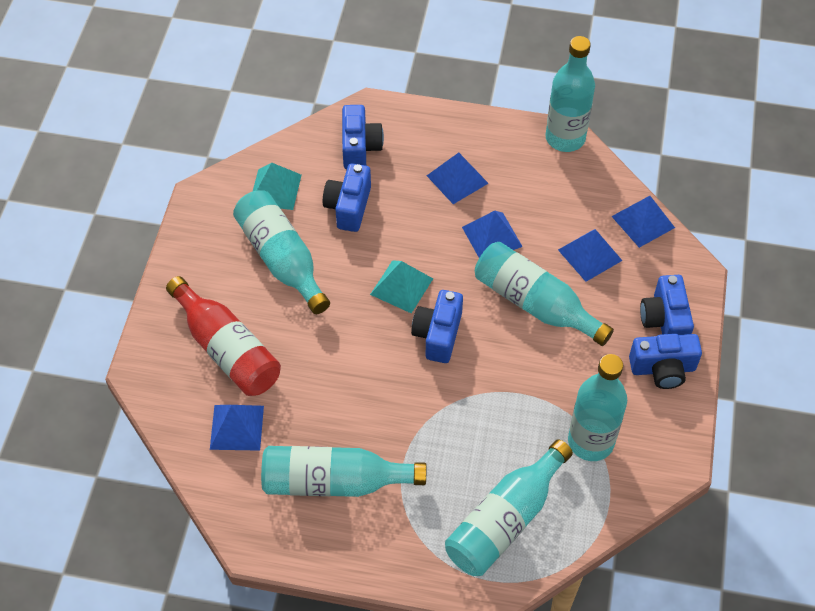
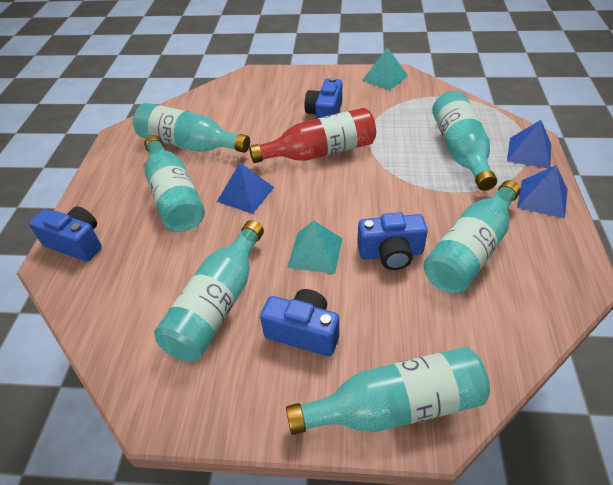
blue camera: 5 -> 4
blue pyramid: 5 -> 3

